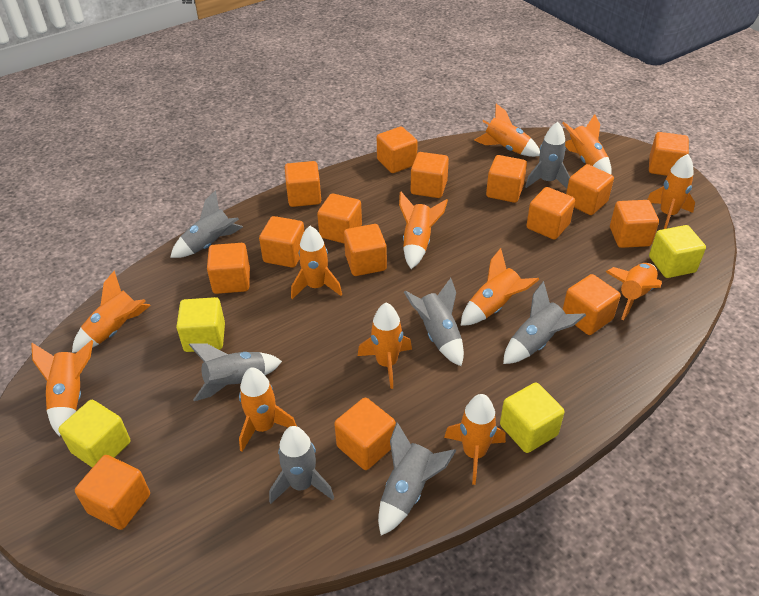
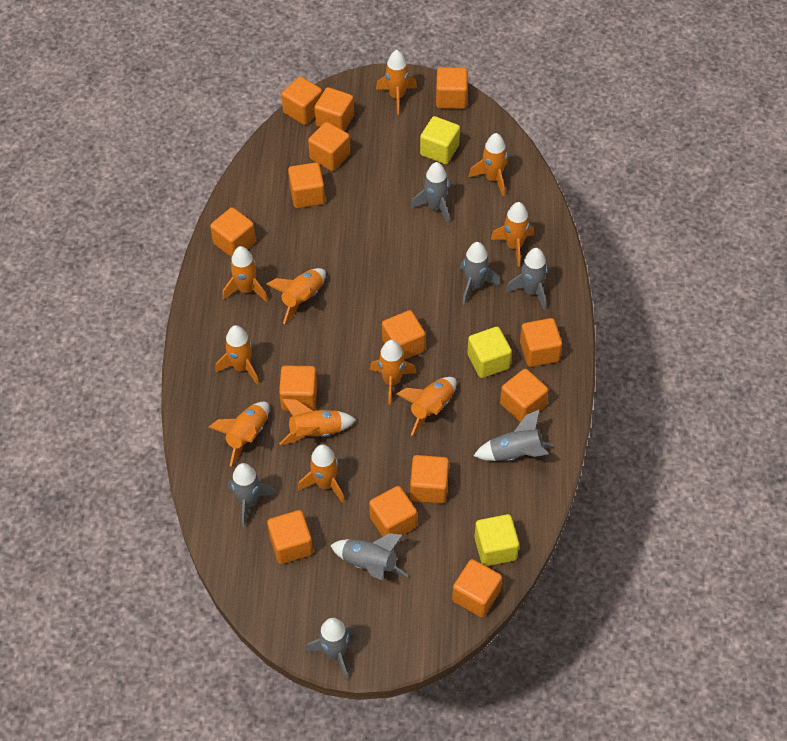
orange cube: 15 -> 14
orange rocket: 12 -> 11
yellow cube: 4 -> 3

